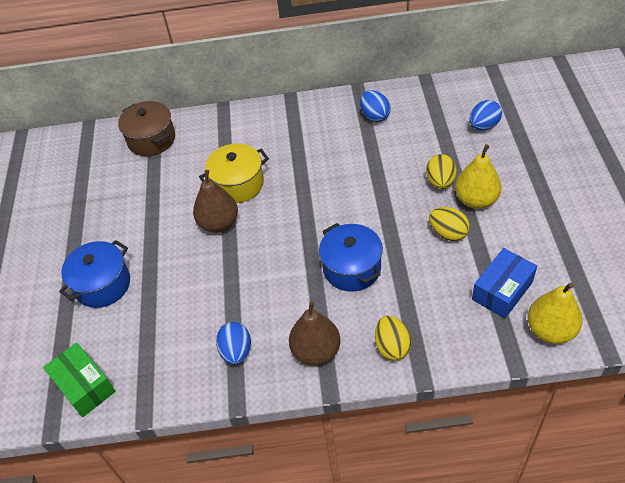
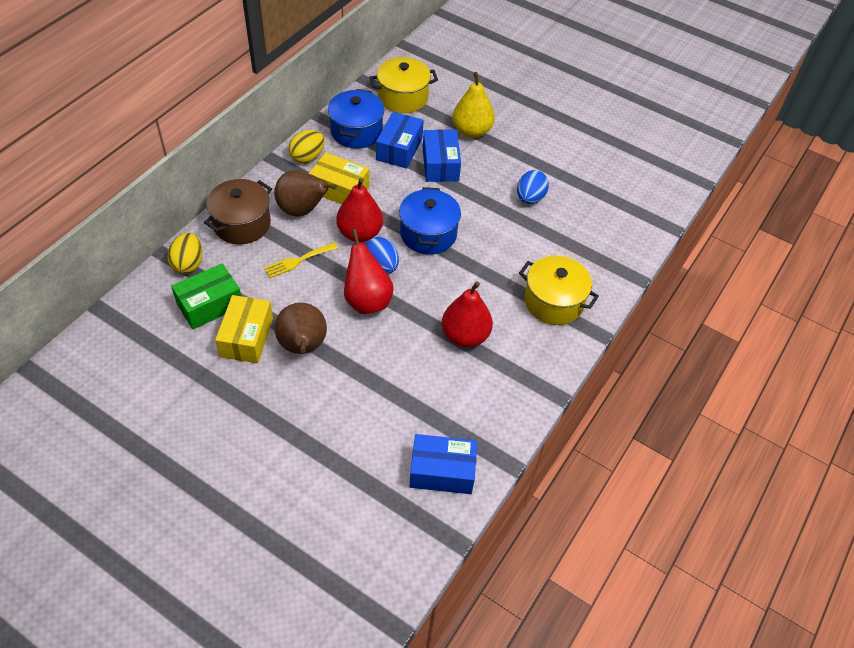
blue box: 1 -> 3
blue egg: 3 -> 2
red pear: 0 -> 3
yellow box: 0 -> 2
yellow egg: 3 -> 2
yellow fork: 0 -> 1
yellow pear: 2 -> 1
yellow pot: 1 -> 2

